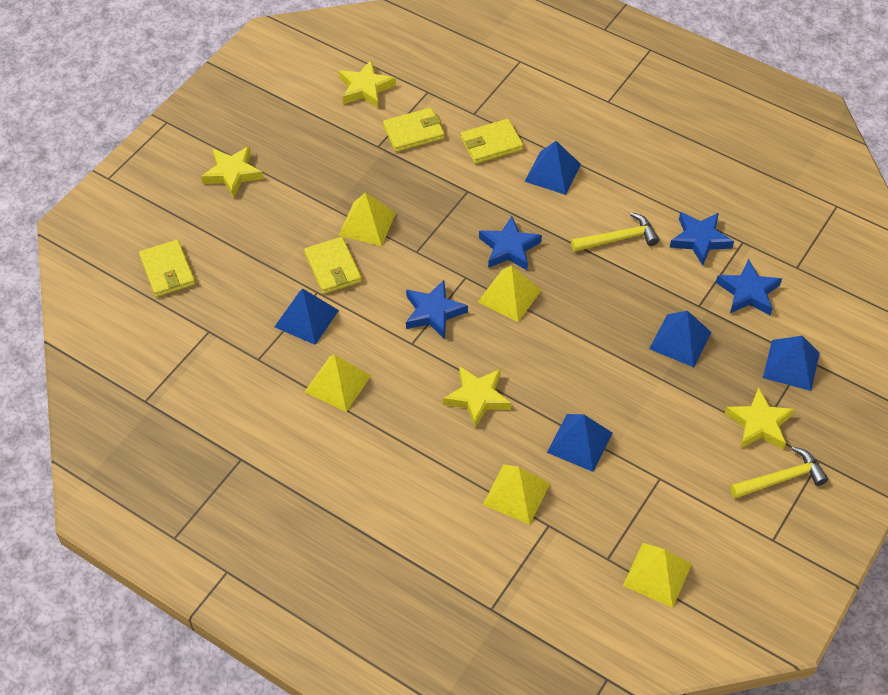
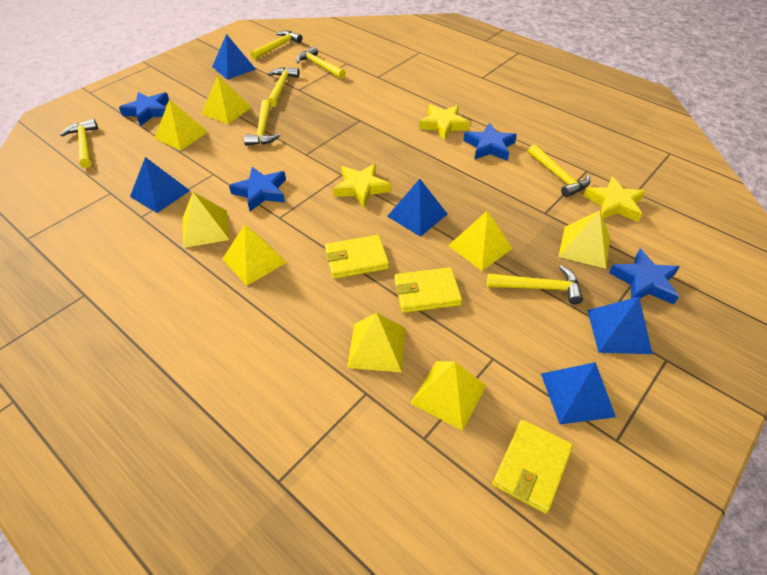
yellow hammer: 2 -> 7
yellow pyramid: 5 -> 8
yellow star: 4 -> 3
yellow wallet: 4 -> 3

